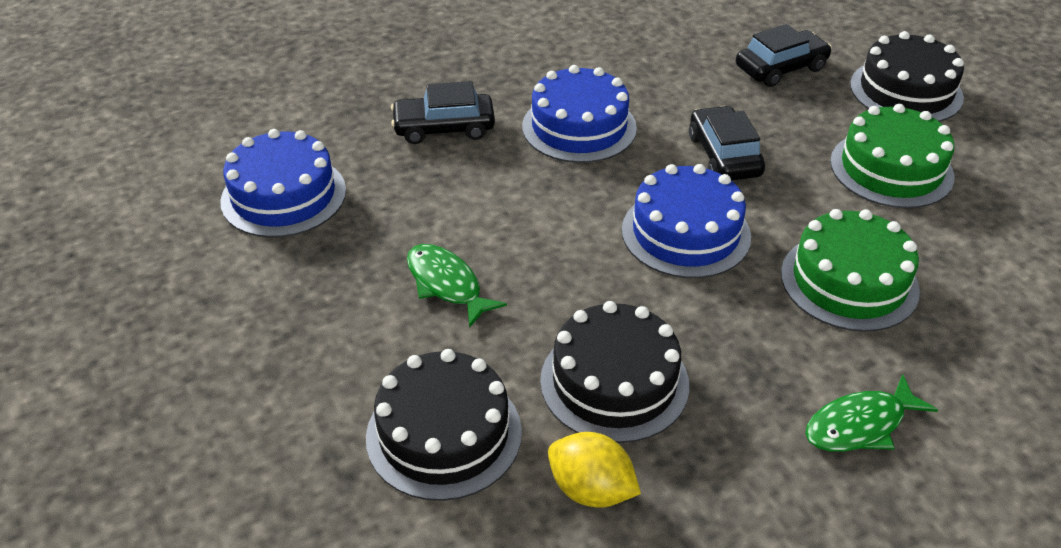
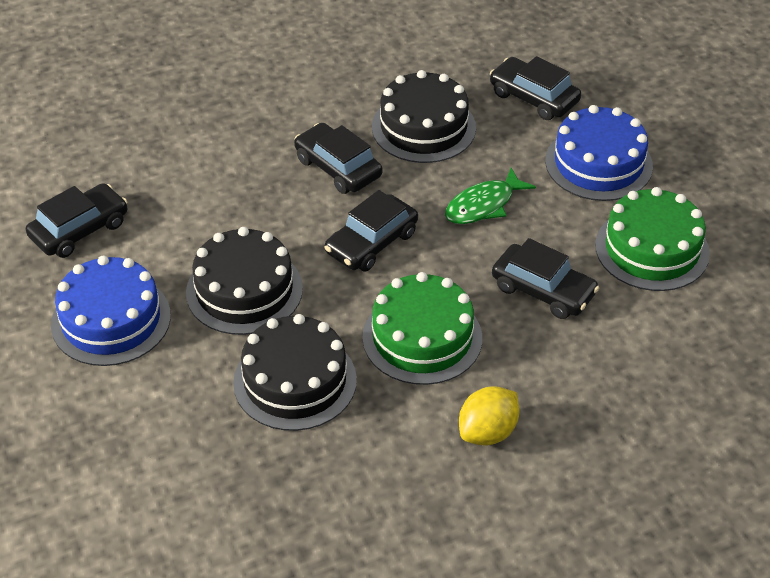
black car: 3 -> 5
blue cake: 3 -> 2
green fish: 2 -> 1

